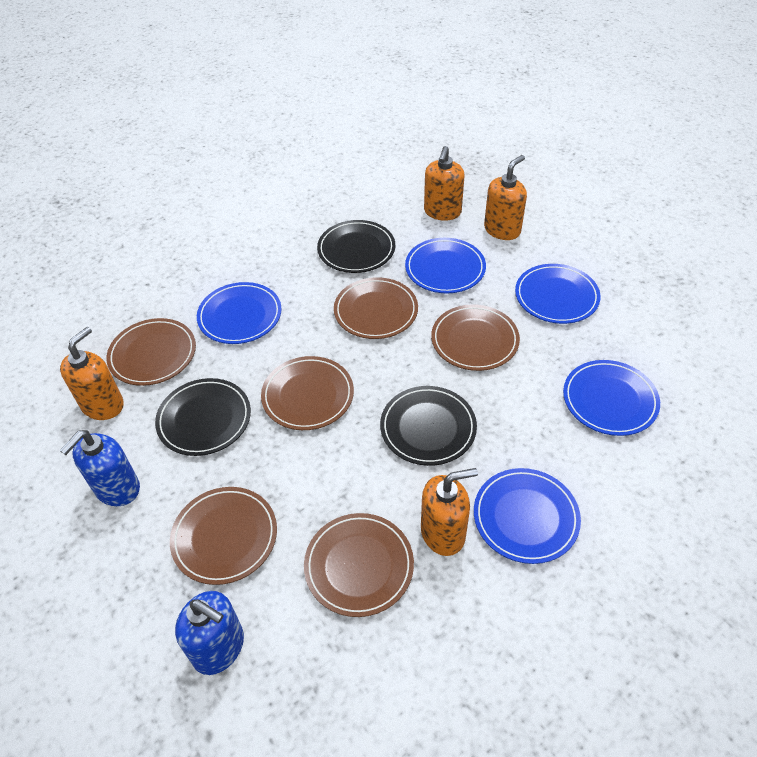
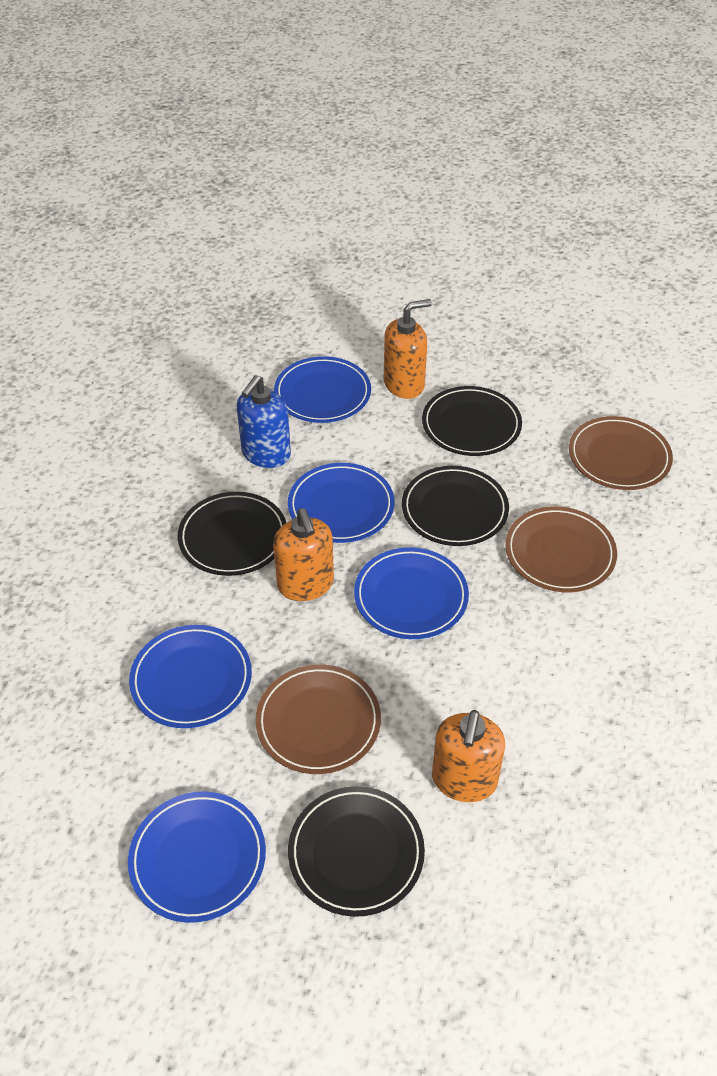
black plate: 3 -> 4
blue soap dispenser: 2 -> 1
brown plate: 6 -> 3
orange soap dispenser: 4 -> 3

